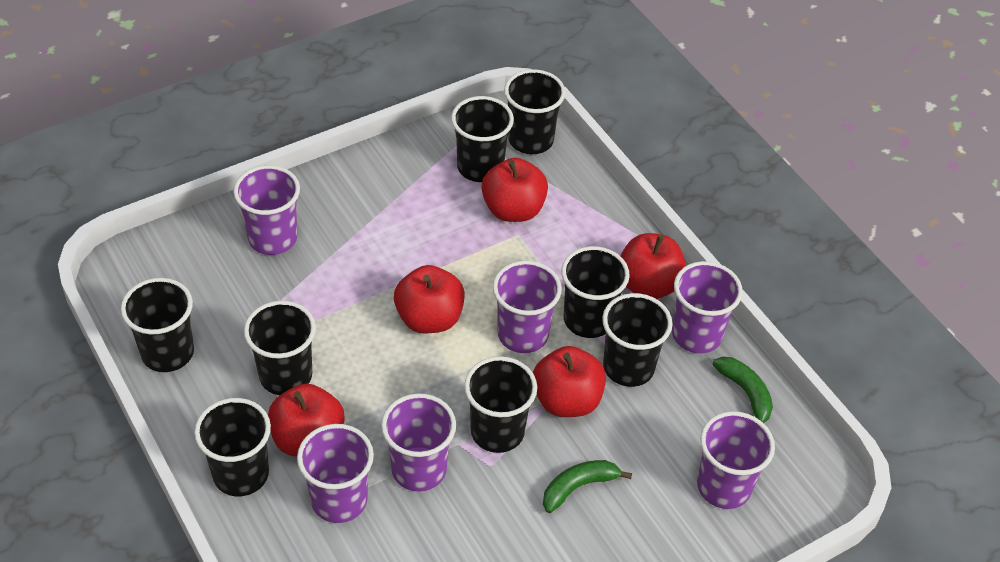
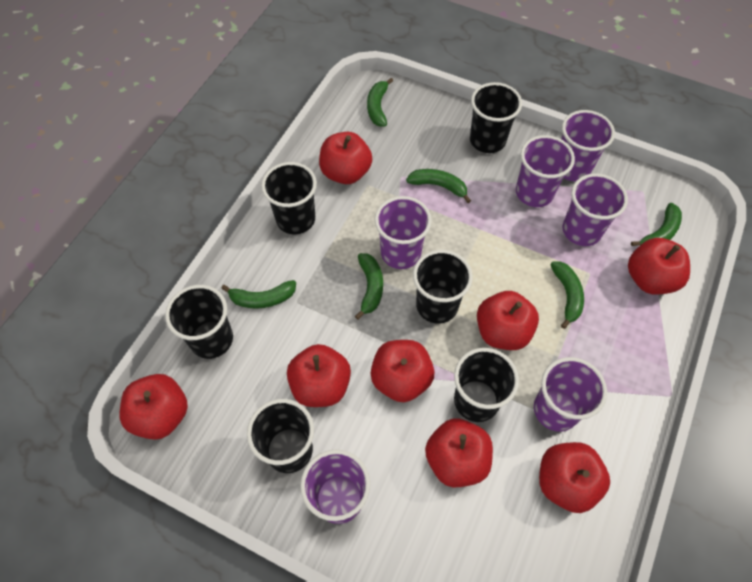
black cup: 8 -> 6
green banana: 2 -> 6
red apple: 5 -> 8

